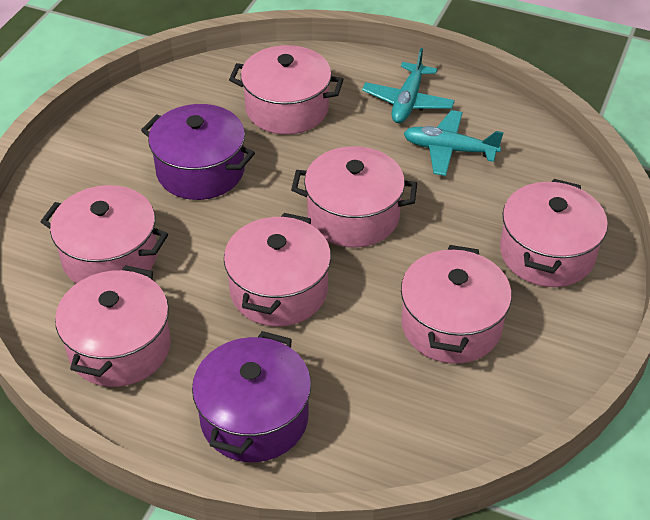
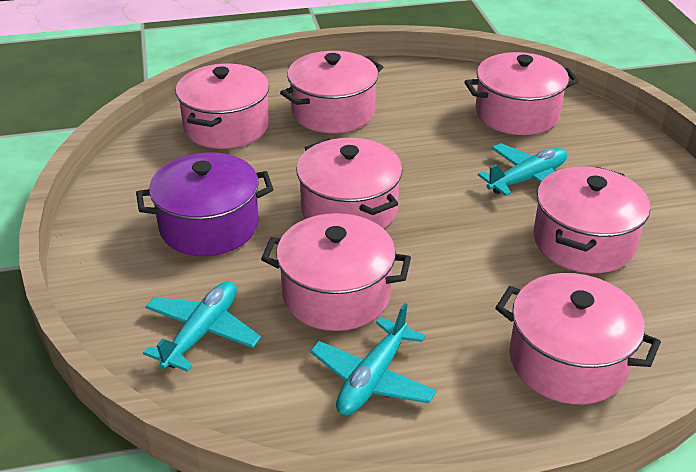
purple pot: 2 -> 1
turquoise plane: 2 -> 3

